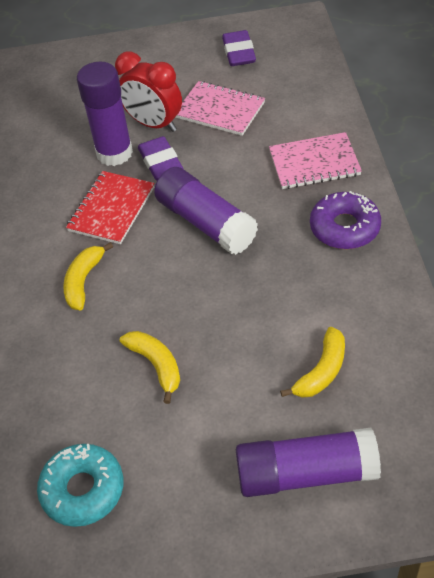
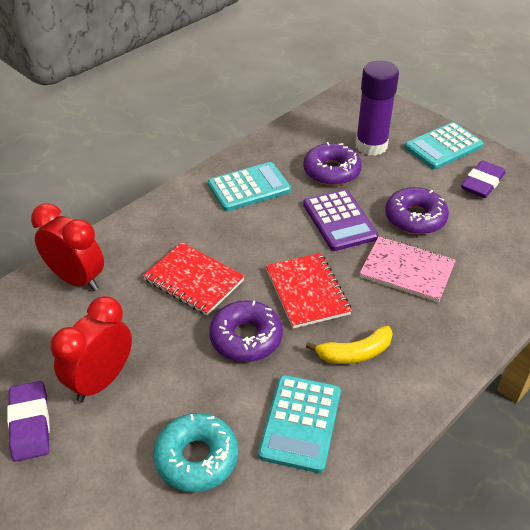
pink notebook: 2 -> 1
purple calculator: 0 -> 1
purple donut: 1 -> 3
purple glue stick: 3 -> 1
red clock: 1 -> 2
red notebook: 1 -> 2
turquoise calculator: 0 -> 3
yellow banana: 3 -> 1

